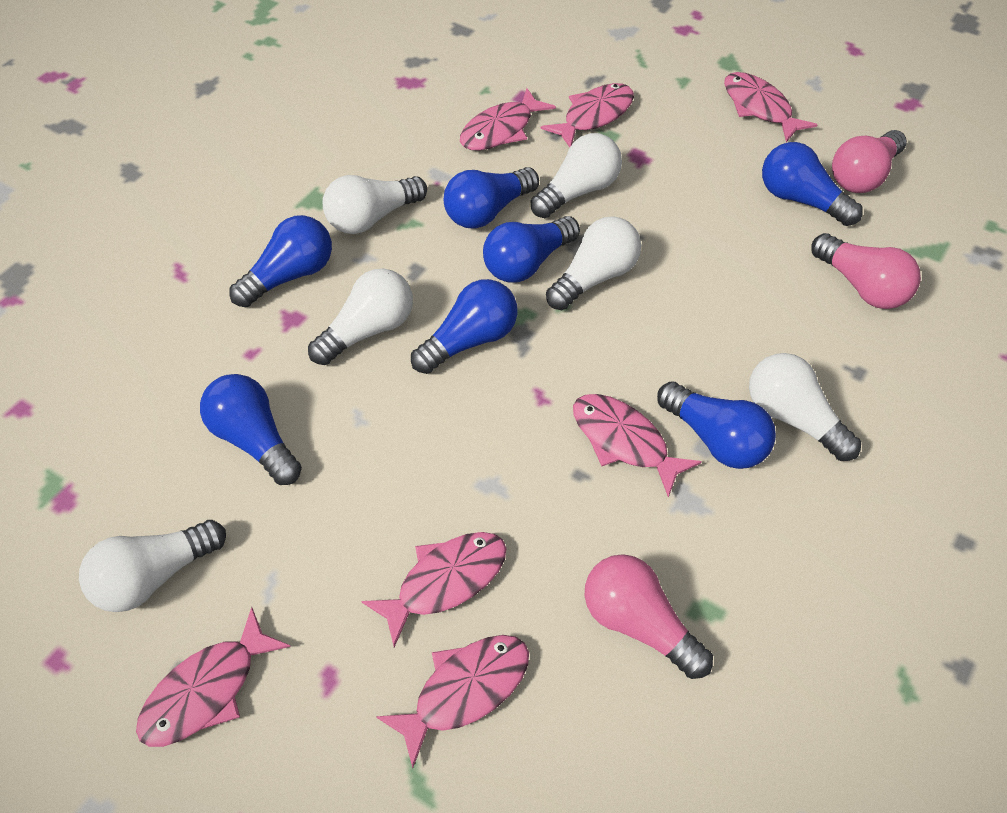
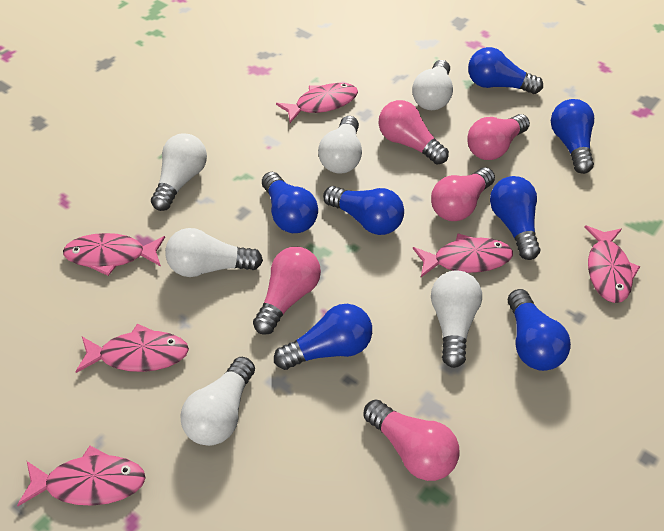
pink fish: 7 -> 6
pink light bulb: 3 -> 5

